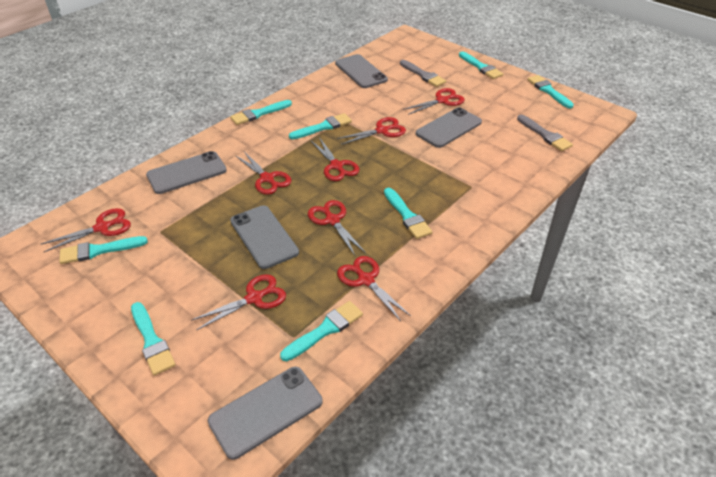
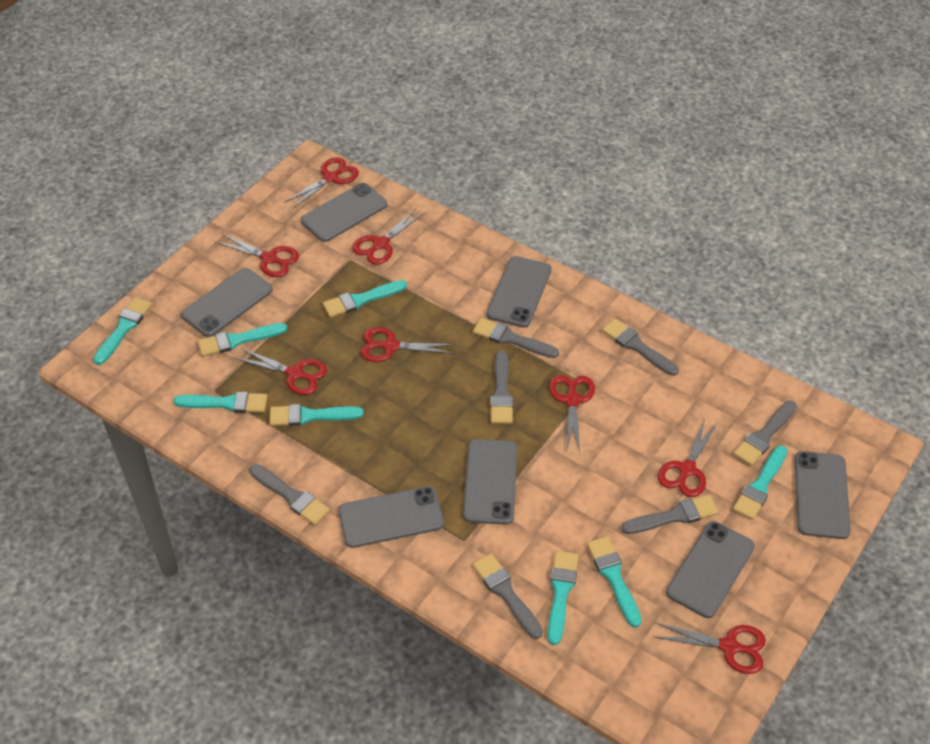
grey brush: 2 -> 7
grey phone: 5 -> 7

